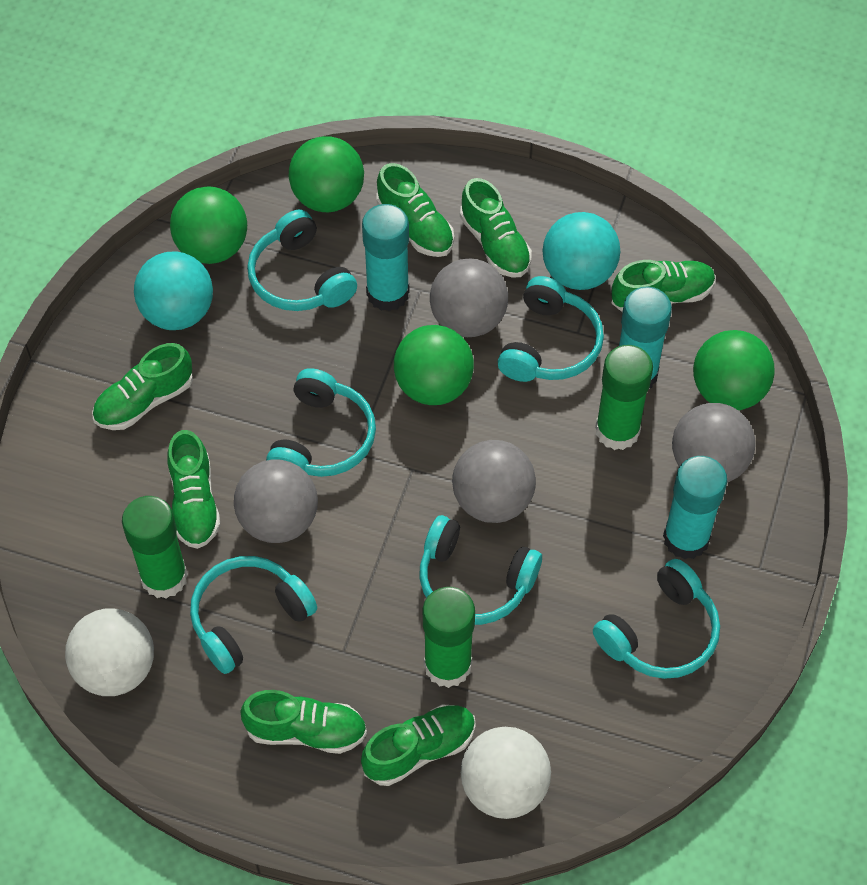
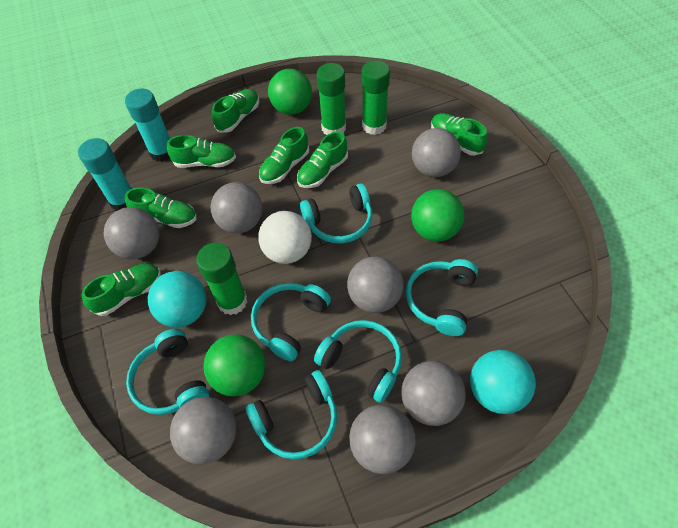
green ball: 4 -> 3
grey ball: 4 -> 7
turquoise glue stick: 3 -> 2
white ball: 2 -> 1

